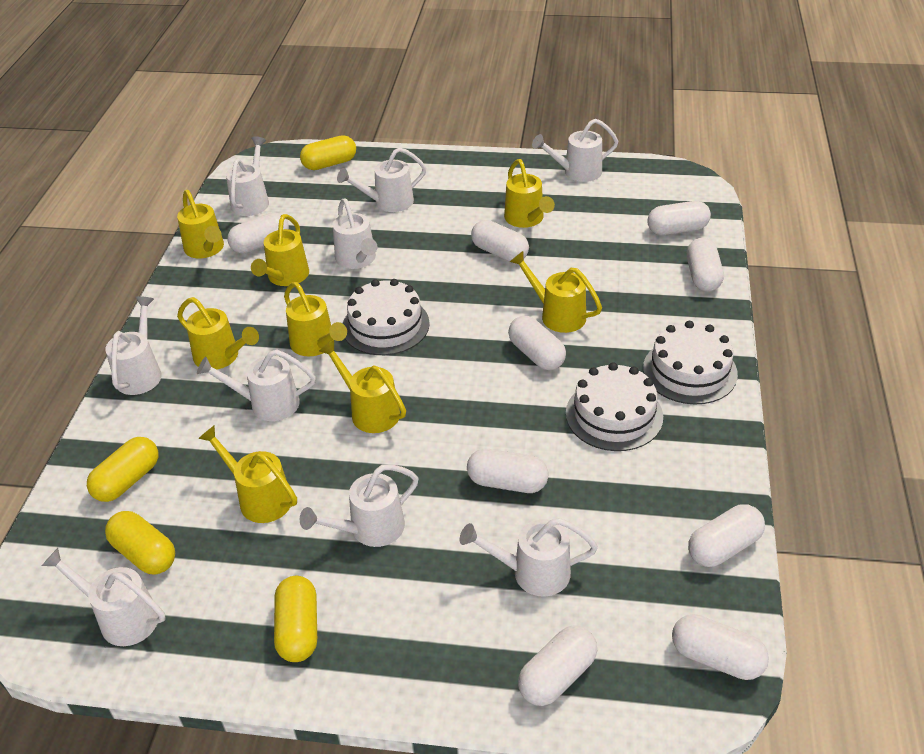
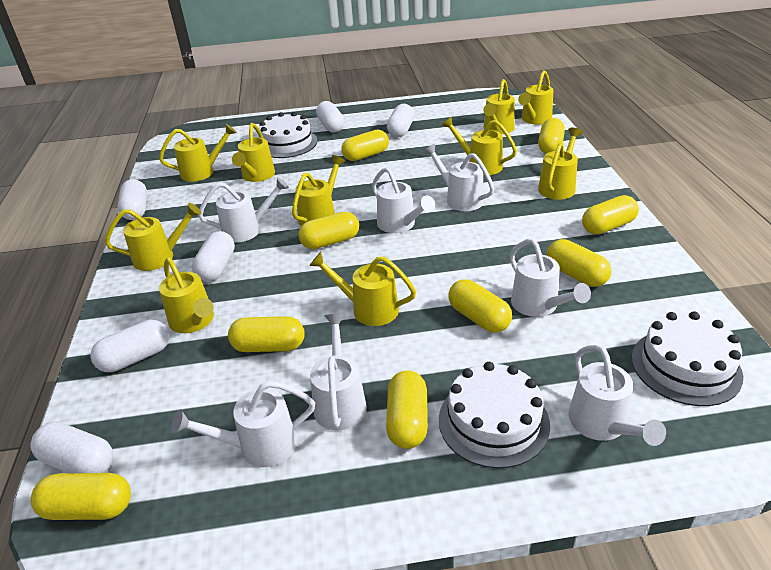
white capsule: 9 -> 6
white watering can: 9 -> 7
yellow capsule: 4 -> 9
yellow watering can: 8 -> 10

